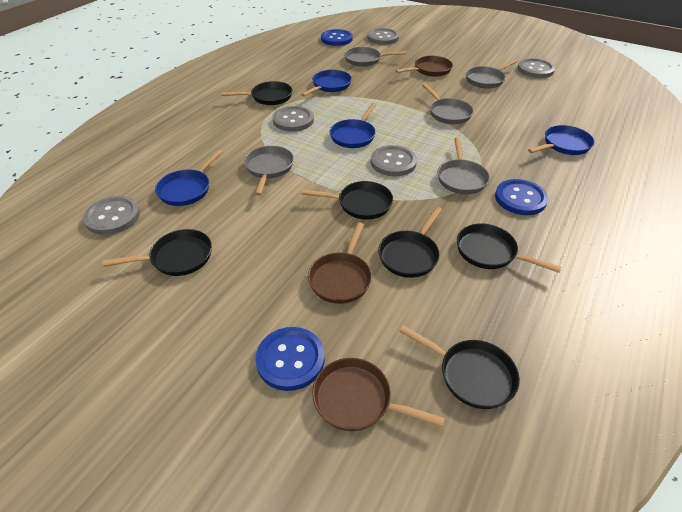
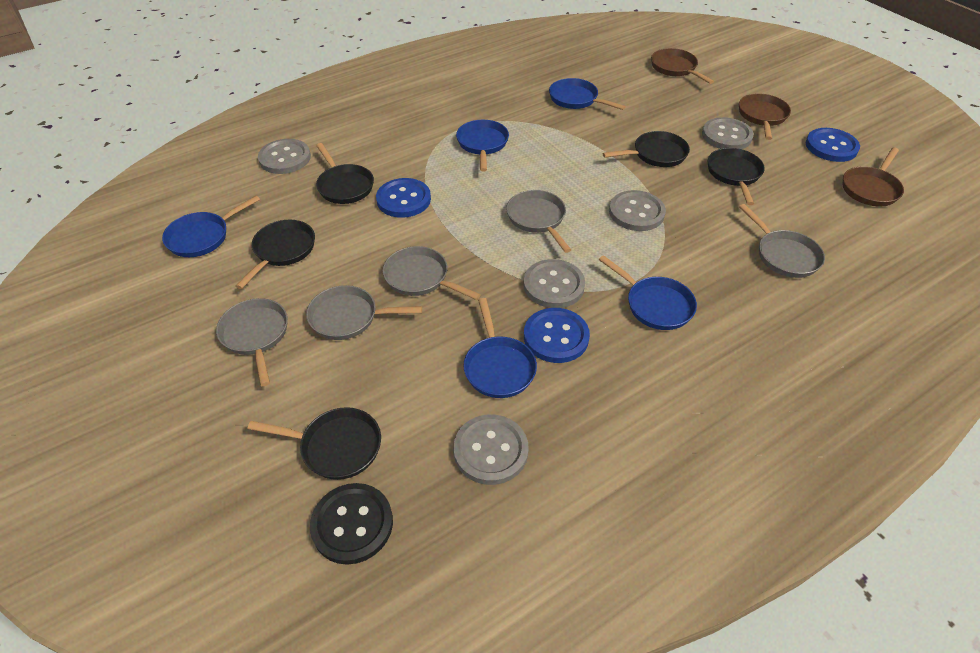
black button: 0 -> 1
black pan: 6 -> 5
blue pan: 4 -> 5

